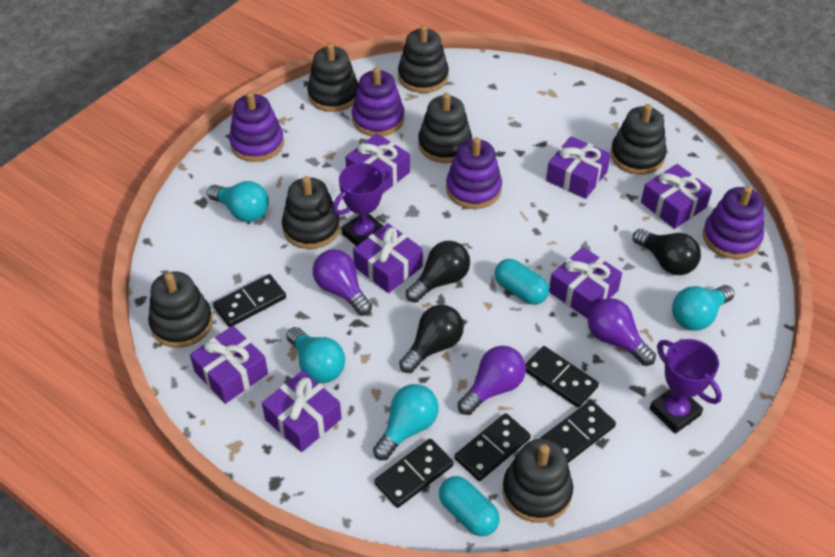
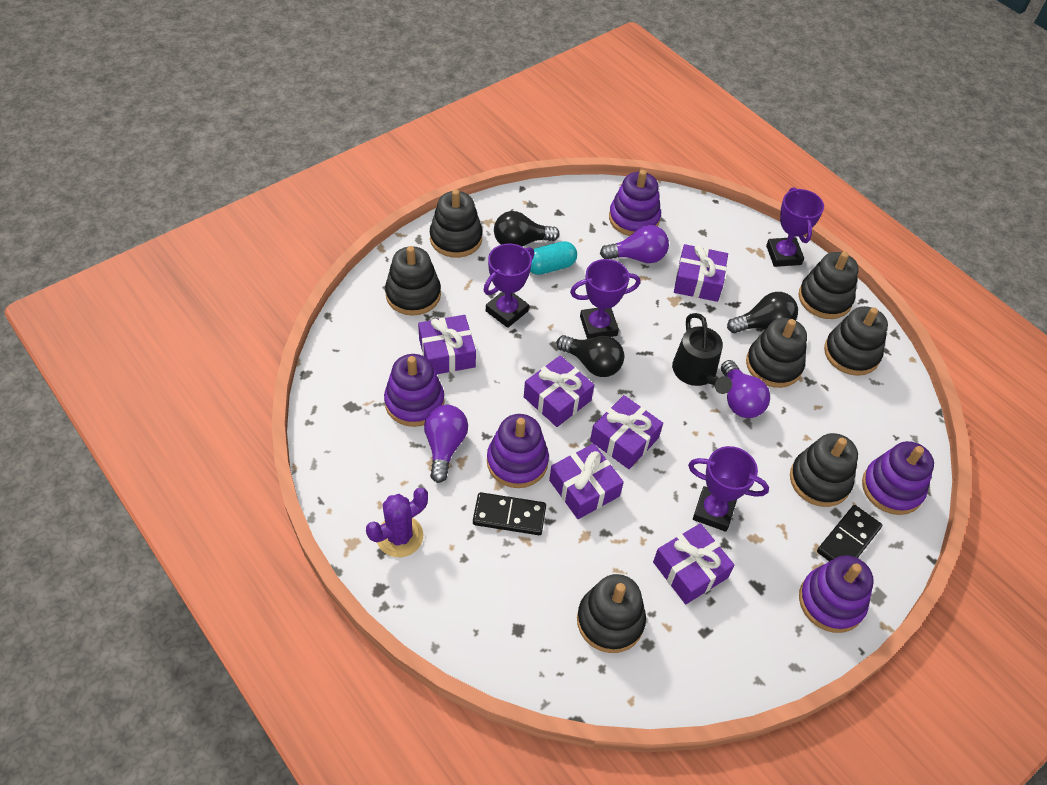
black domino: 5 -> 2
black watering can: 0 -> 1
purple cactus: 0 -> 1
purple gift: 7 -> 6
purple stacking toy: 4 -> 5
purple trophy: 2 -> 4
turquoise capsule: 2 -> 1
turquoise light bulb: 4 -> 0

